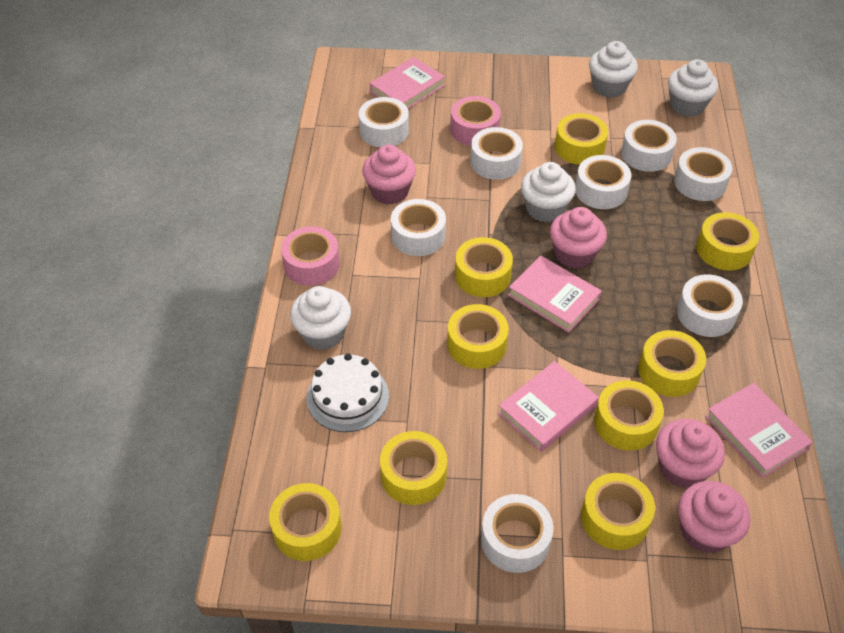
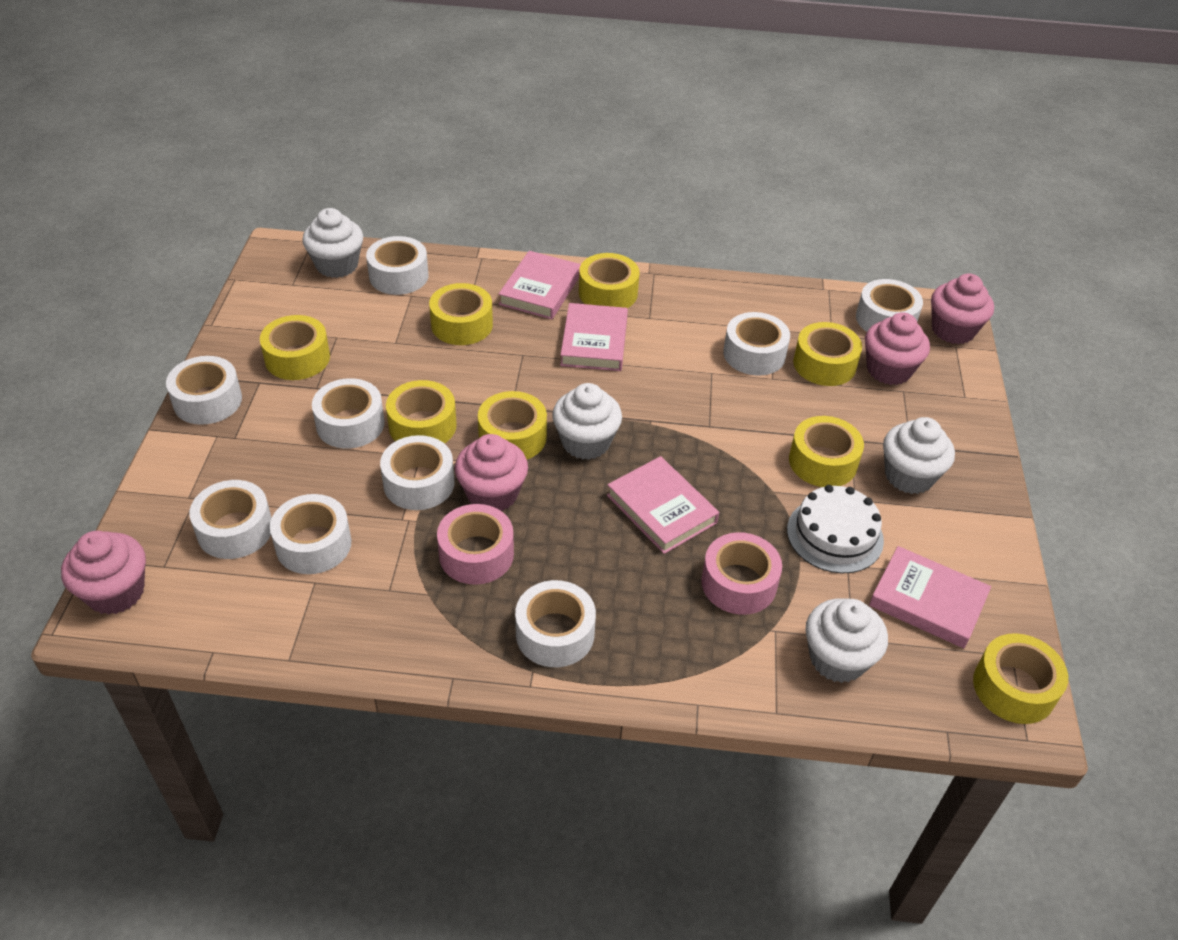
white tape: 8 -> 9
yellow tape: 9 -> 8

